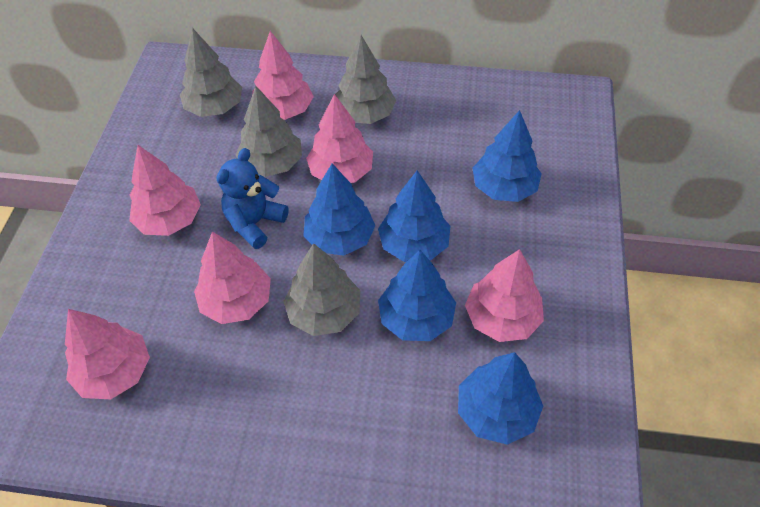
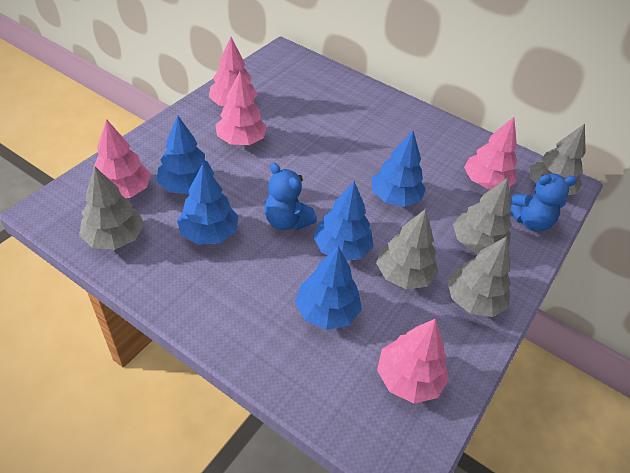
blue teddy bear: 1 -> 2
grey tree: 4 -> 5
pink tree: 6 -> 5

